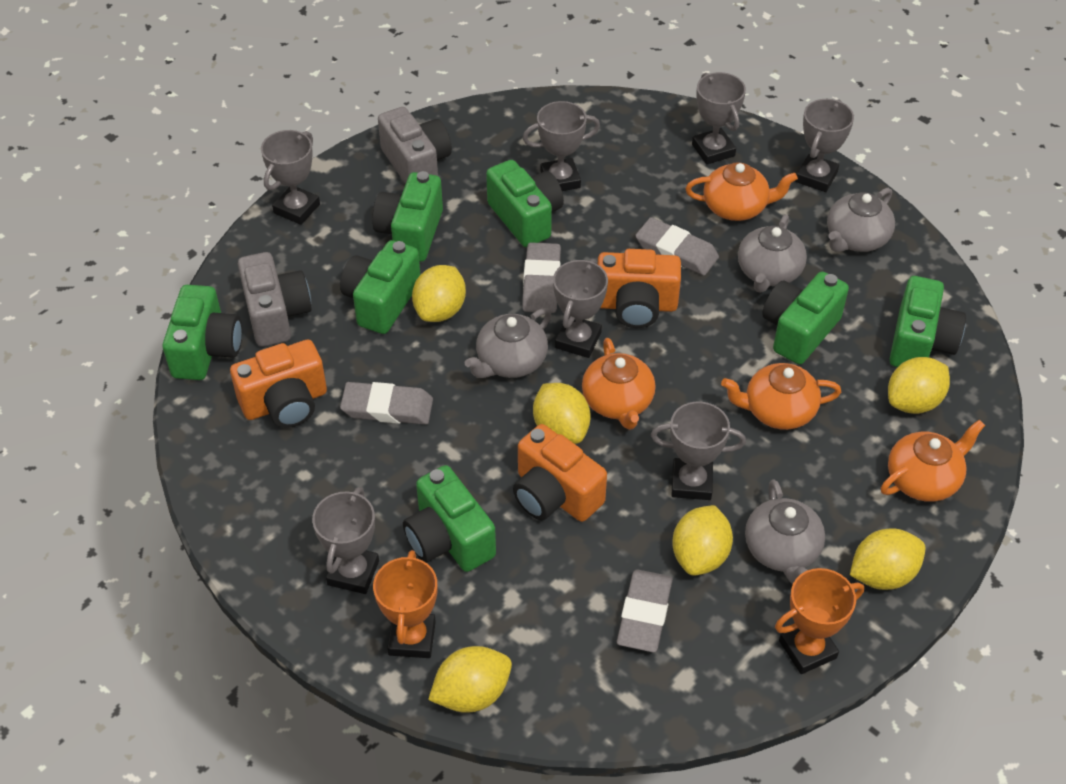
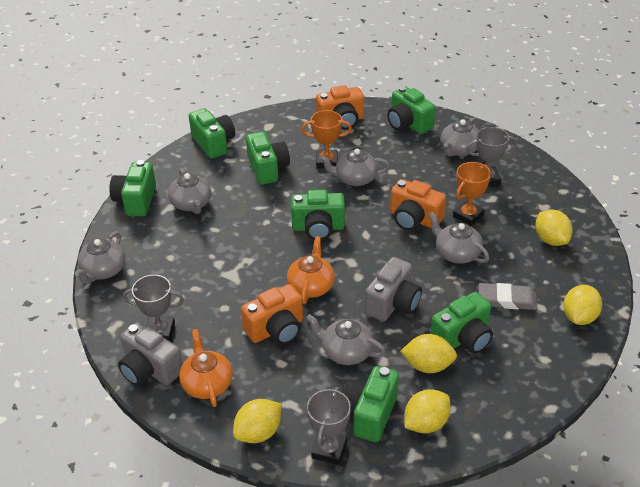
grey eraser: 4 -> 1
grey teapot: 4 -> 6
grey trophy: 7 -> 3
orange teapot: 4 -> 2
yellow lemon: 6 -> 5

